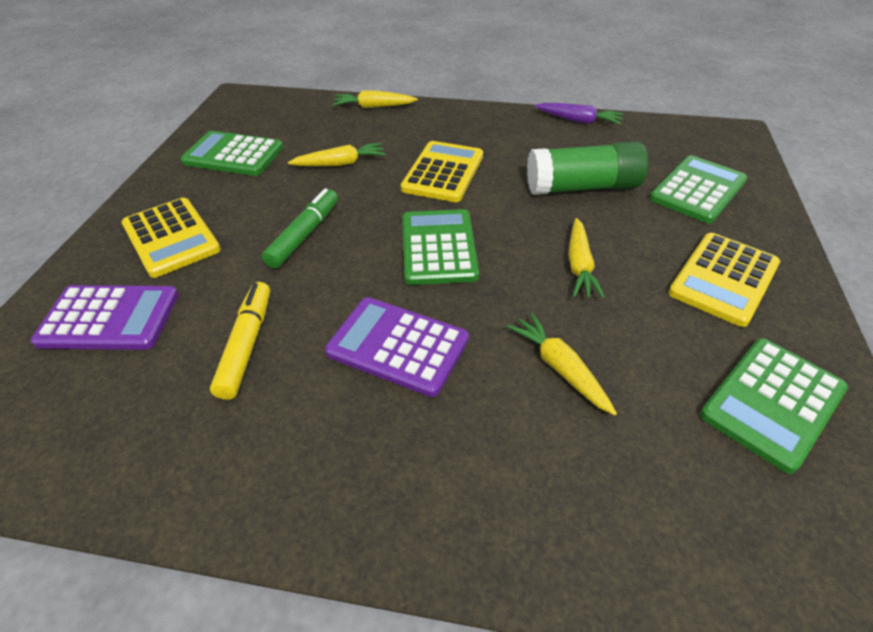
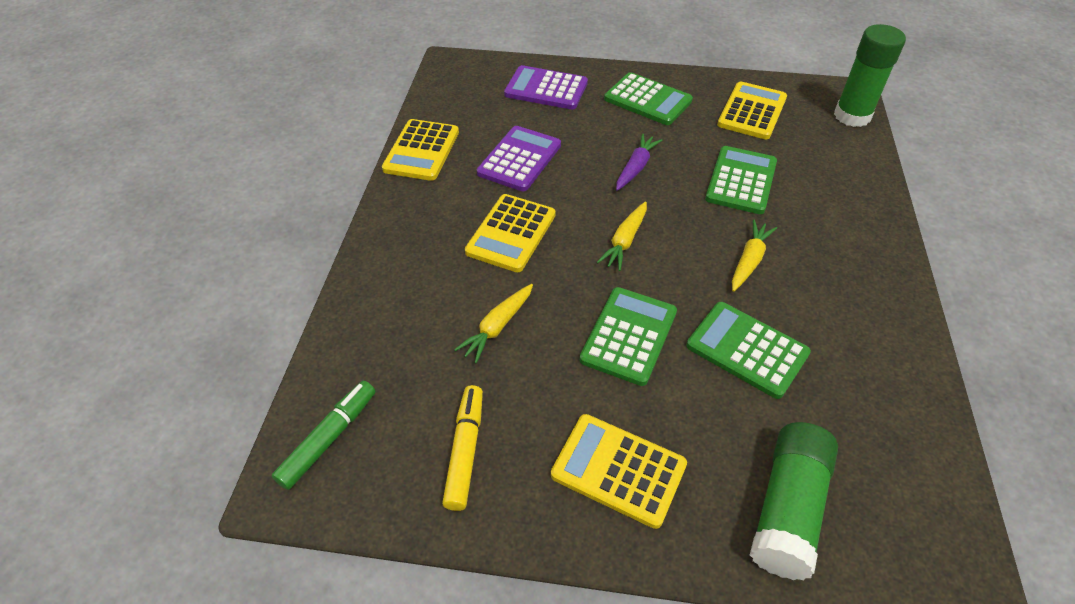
green glue stick: 1 -> 2
yellow calculator: 3 -> 4
yellow carrot: 4 -> 3

